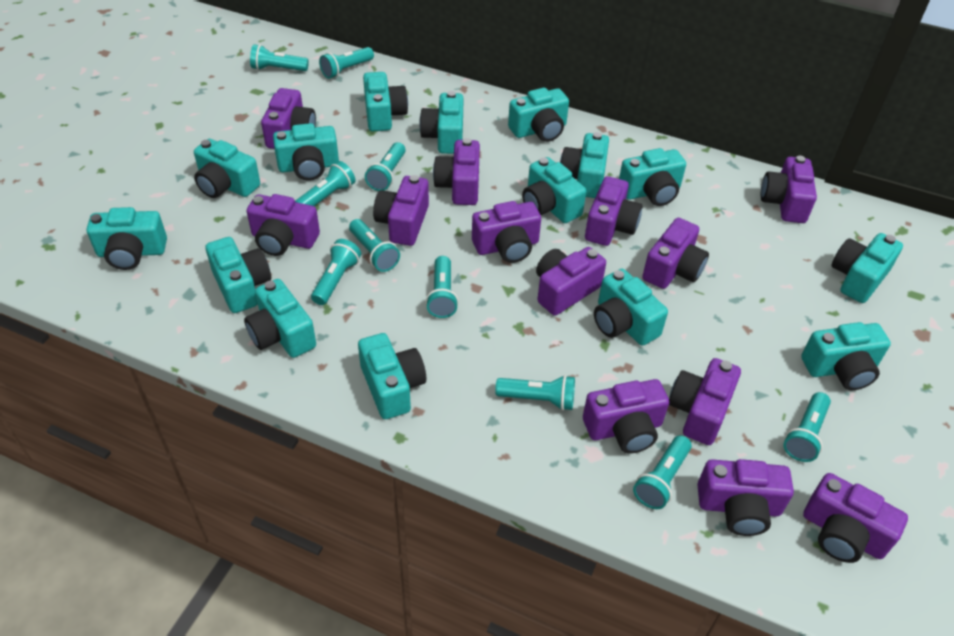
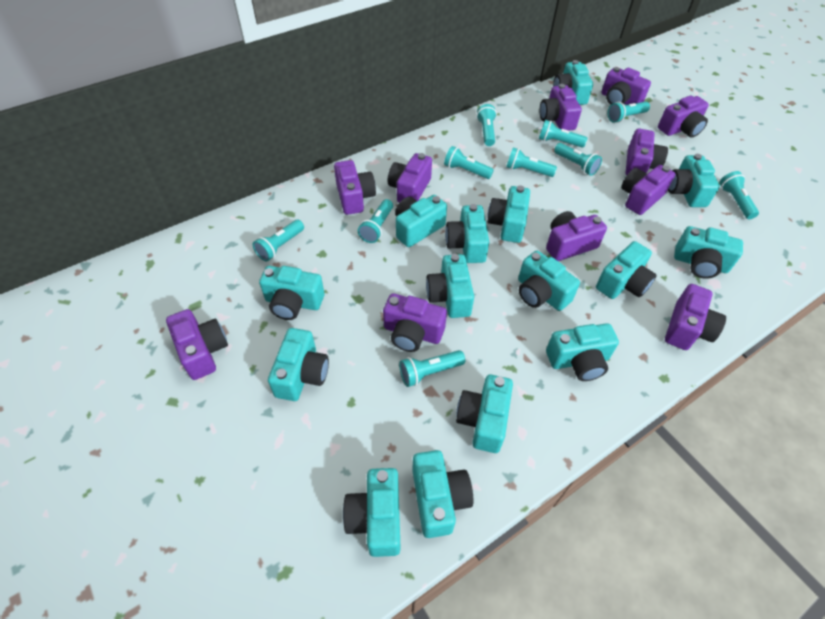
purple camera: 13 -> 11

